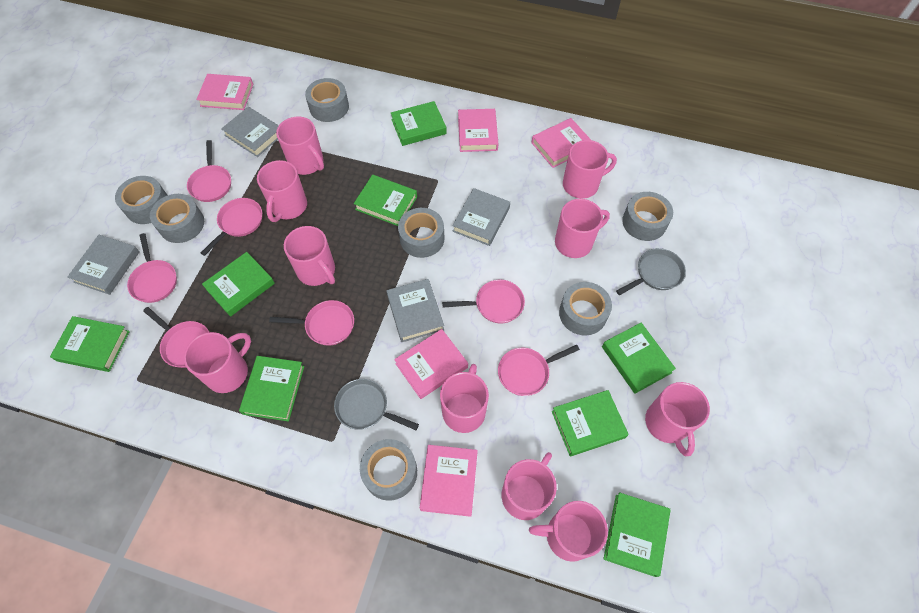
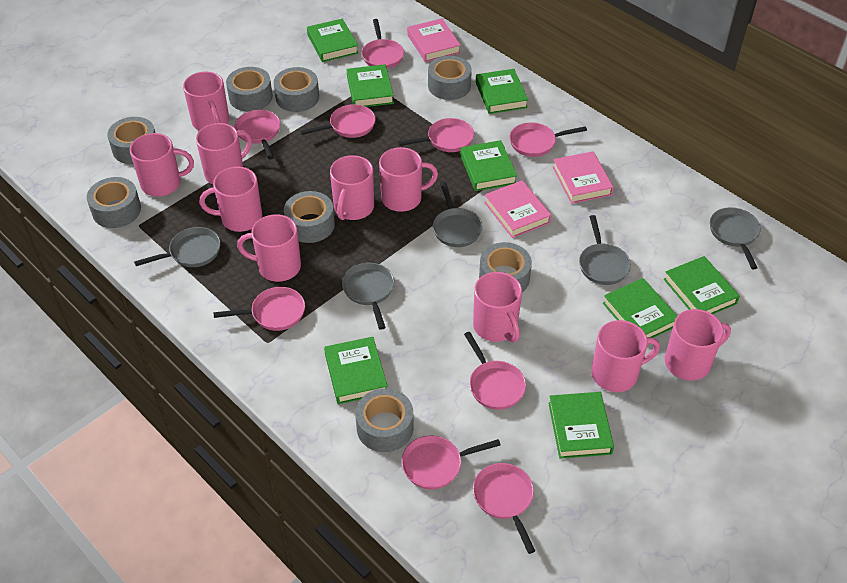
grey book: 4 -> 0
grey pan: 2 -> 5
grey tape: 7 -> 8
pink book: 5 -> 3
pink pan: 7 -> 9

